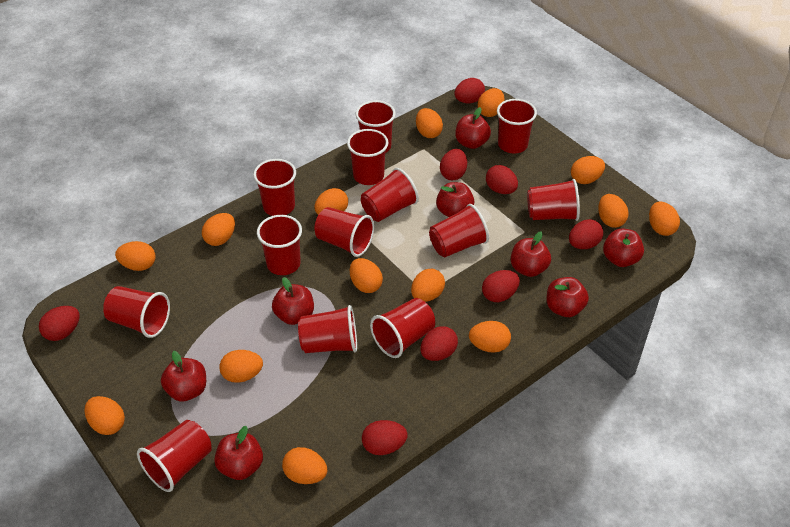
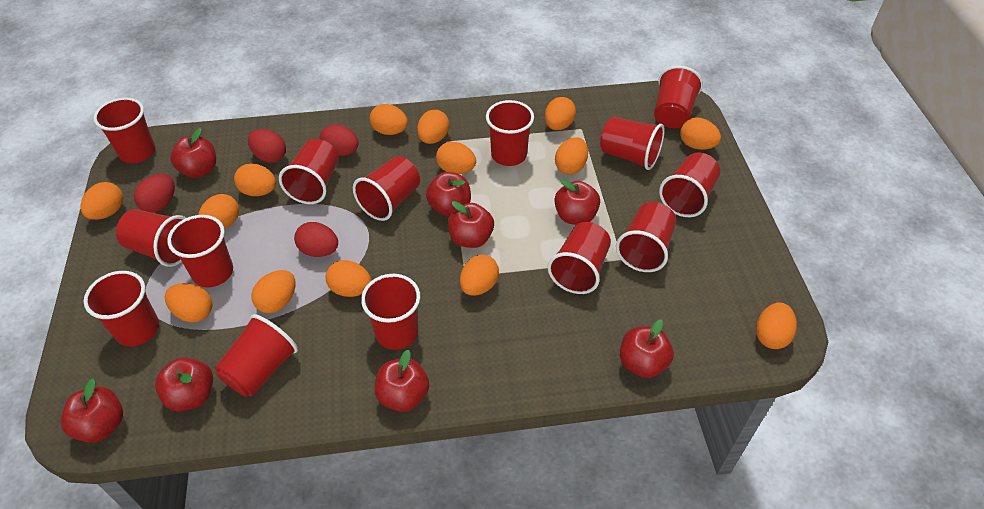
red cup: 13 -> 14
red egg: 8 -> 4

